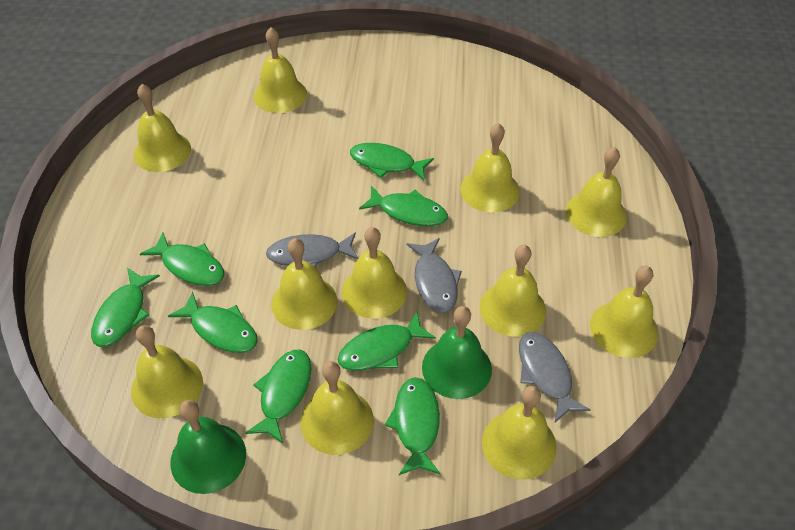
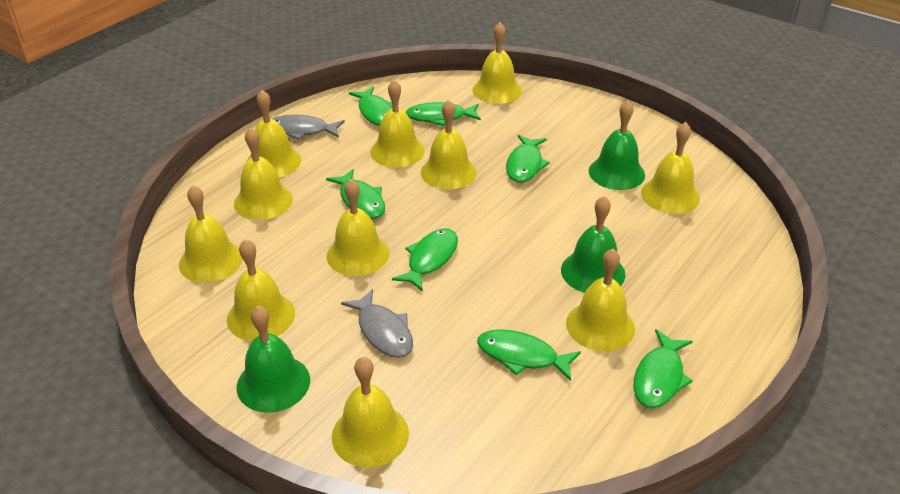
green bell: 2 -> 3
green fish: 8 -> 7
grey fish: 3 -> 2

